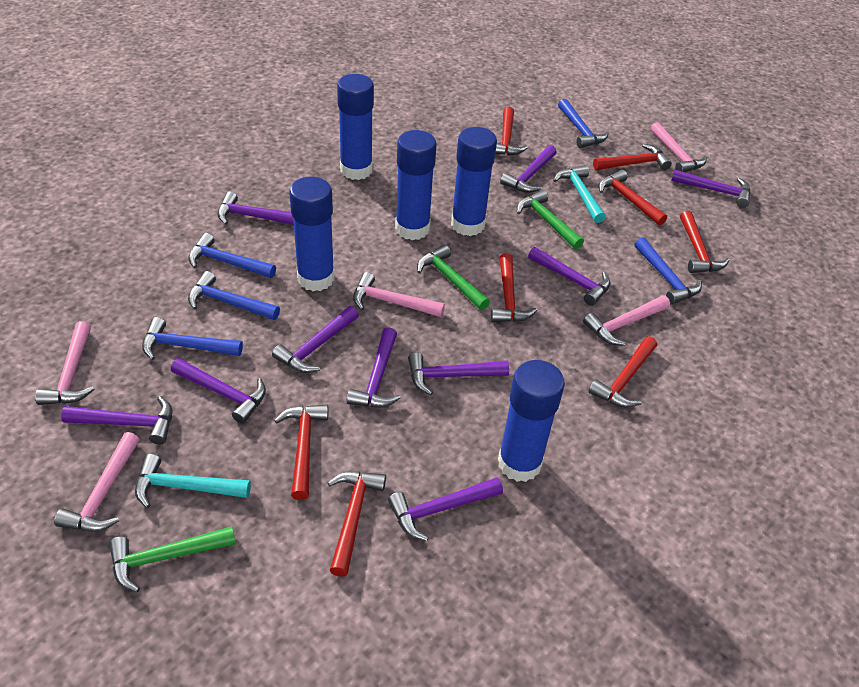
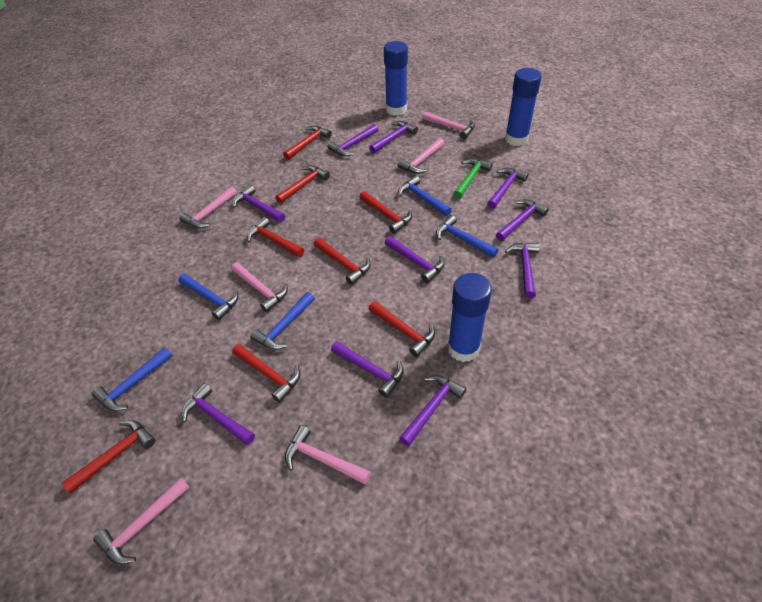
blue glue stick: 5 -> 3
green hammer: 3 -> 1
pink hammer: 5 -> 6
turquoise hammer: 2 -> 0

